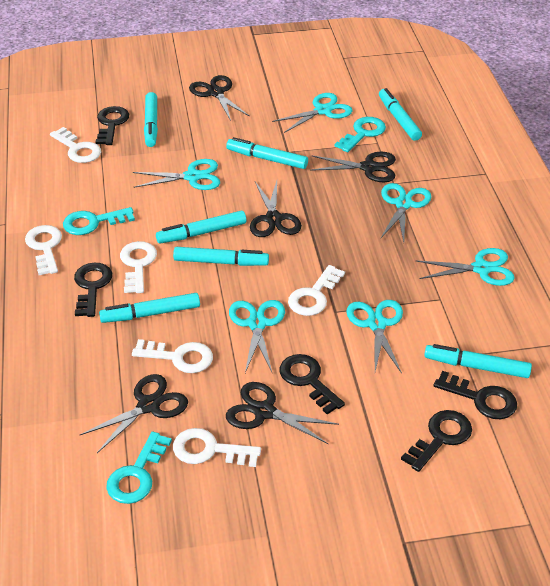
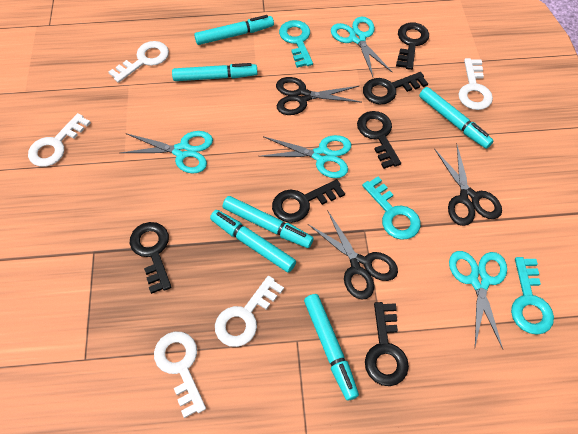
black key: 5 -> 6
black scissors: 5 -> 3
turquoise marker: 7 -> 6
turquoise scissors: 6 -> 4
white key: 6 -> 5

